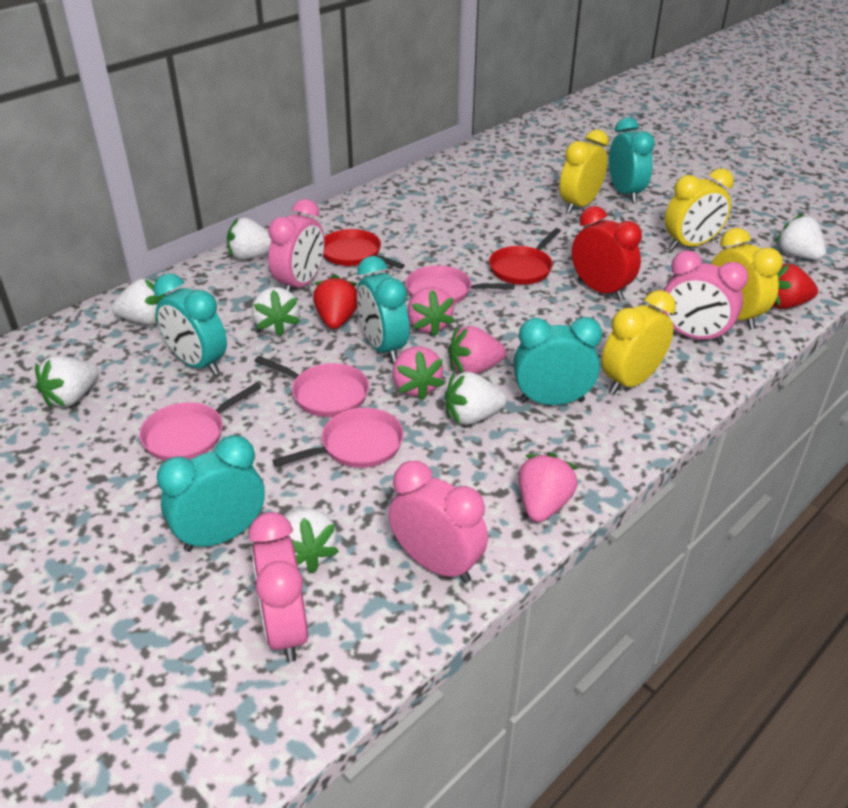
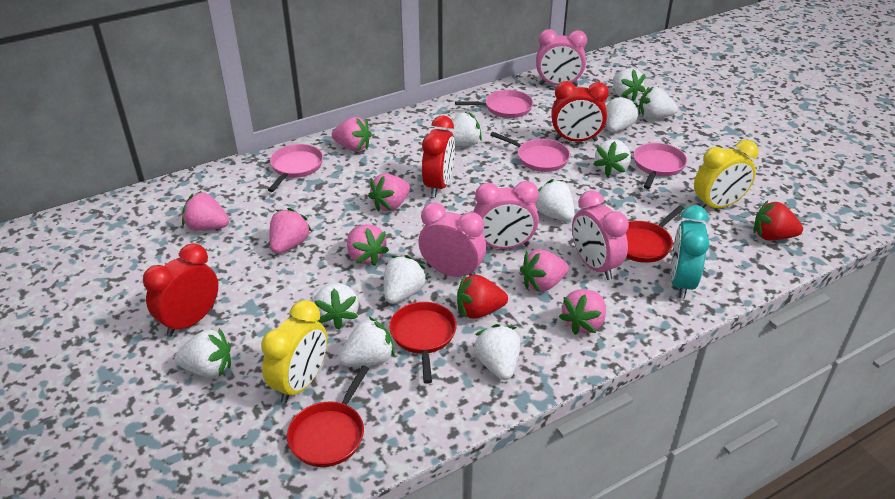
pink strawberry: 4 -> 7
red clock: 1 -> 3
red pan: 2 -> 3
turquoise clock: 5 -> 1
white strawberry: 7 -> 11
yellow clock: 4 -> 2

